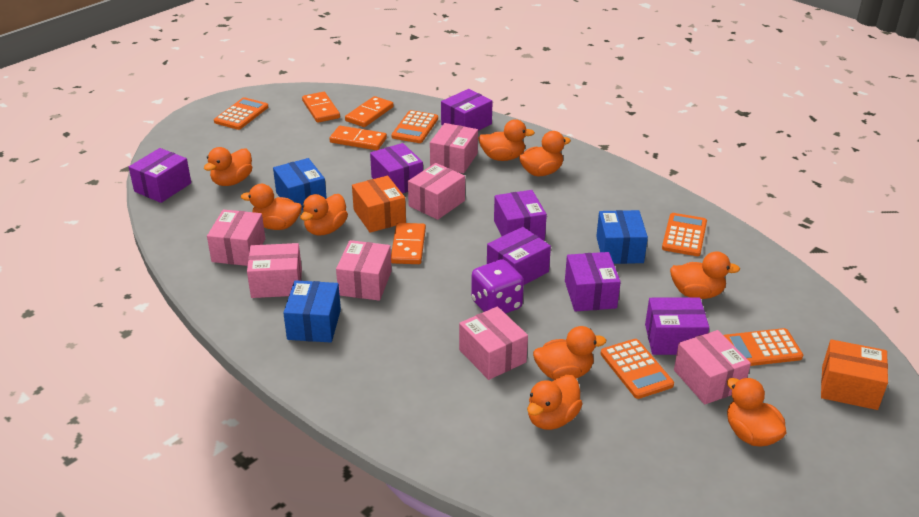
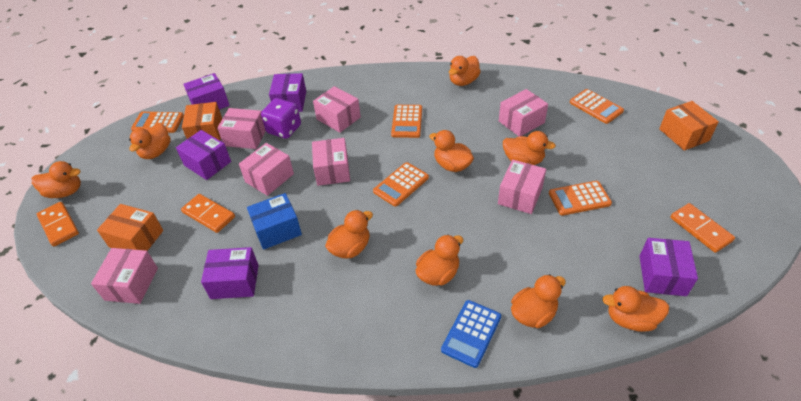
blue box: 3 -> 1
blue calculator: 0 -> 1
orange box: 2 -> 3
orange domino: 4 -> 3
purple box: 7 -> 5

